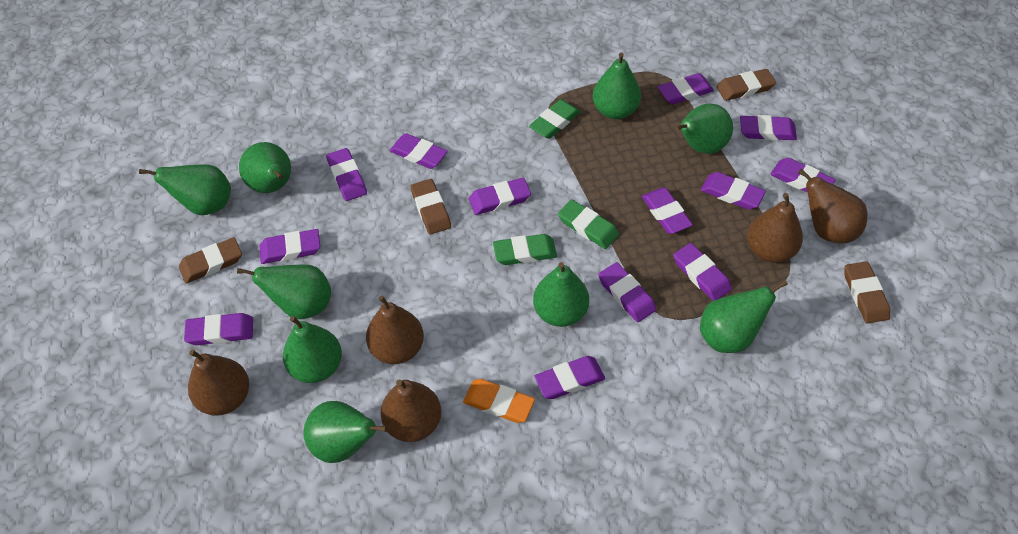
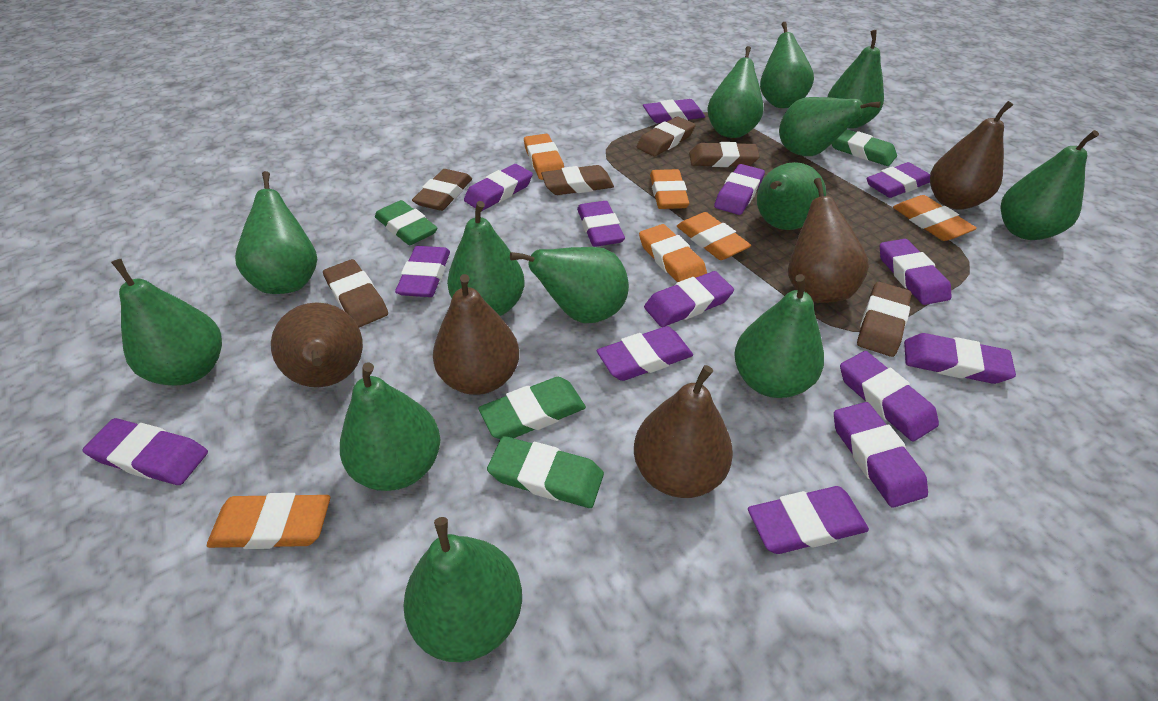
brown eraser: 4 -> 6
green eraser: 3 -> 4
green pear: 9 -> 13
orange eraser: 1 -> 6
purple eraser: 13 -> 14

